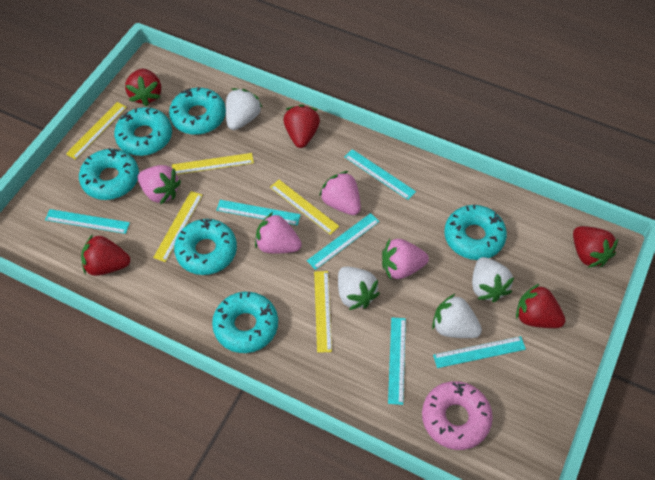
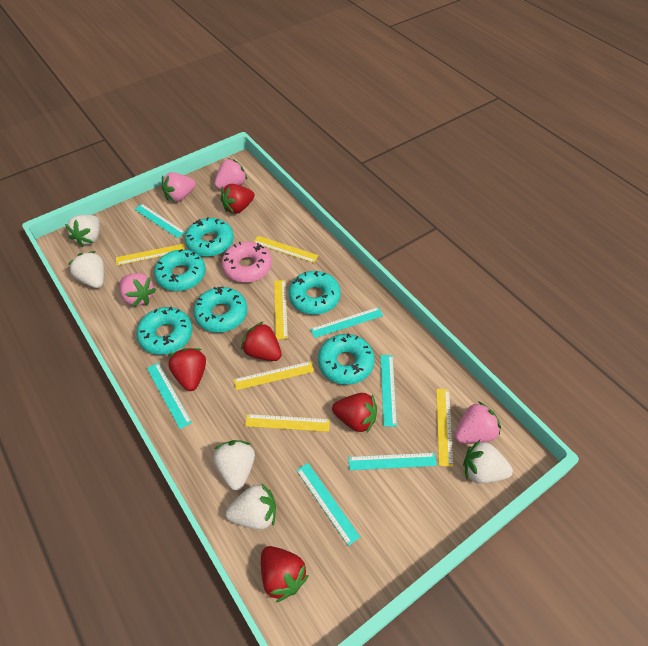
white strawberry: 4 -> 5
yellow ruler: 5 -> 6

